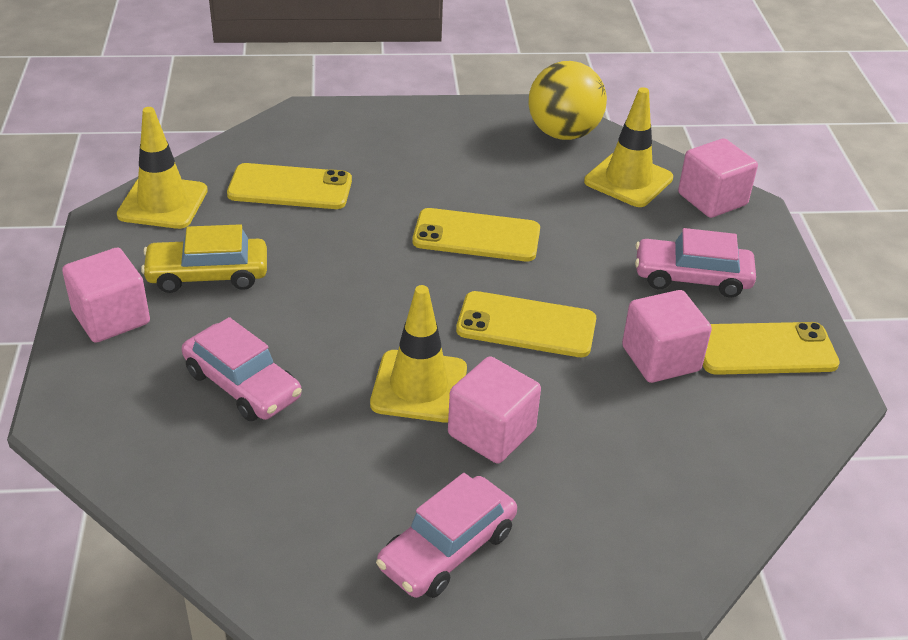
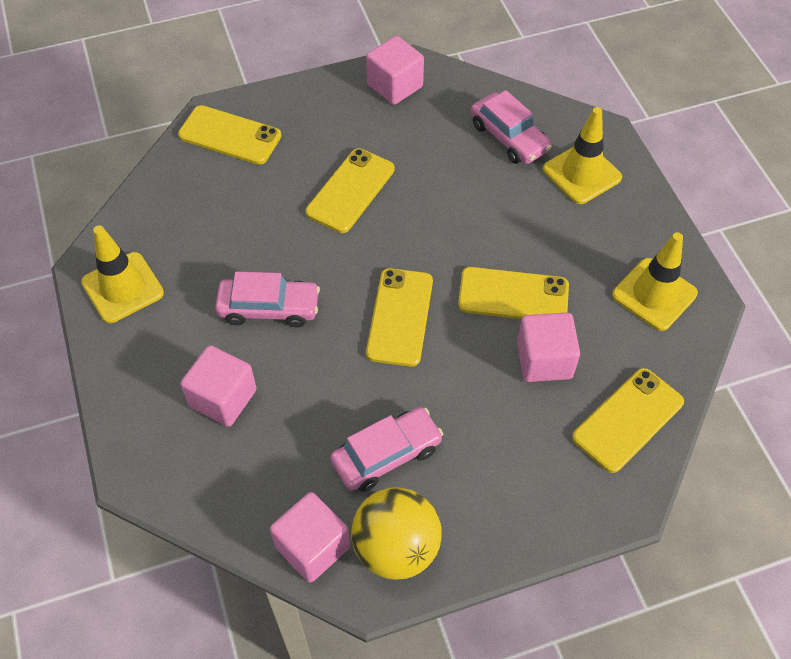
yellow car: 1 -> 0
yellow phone: 4 -> 5

